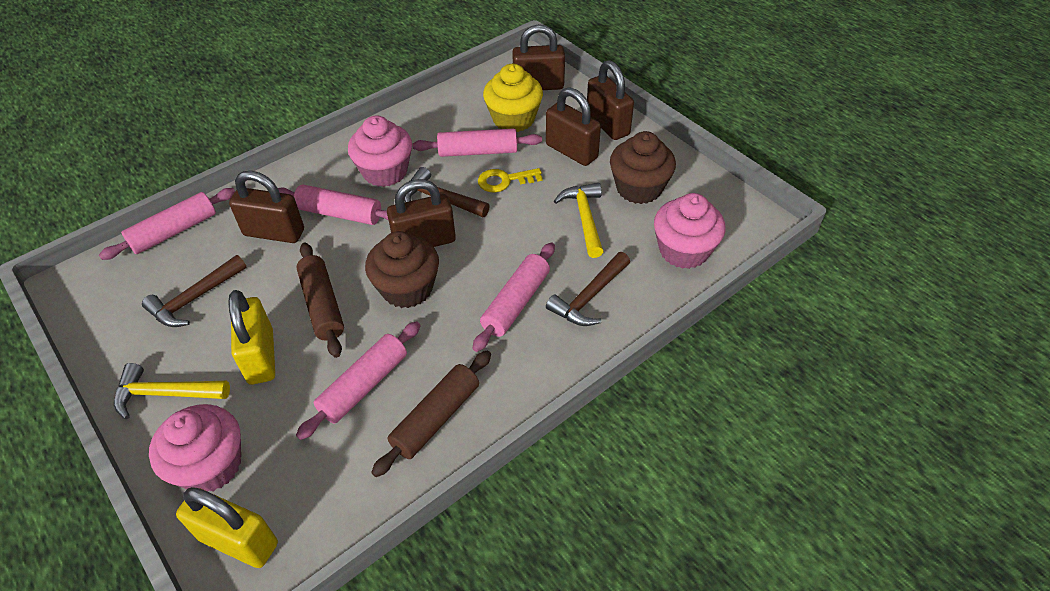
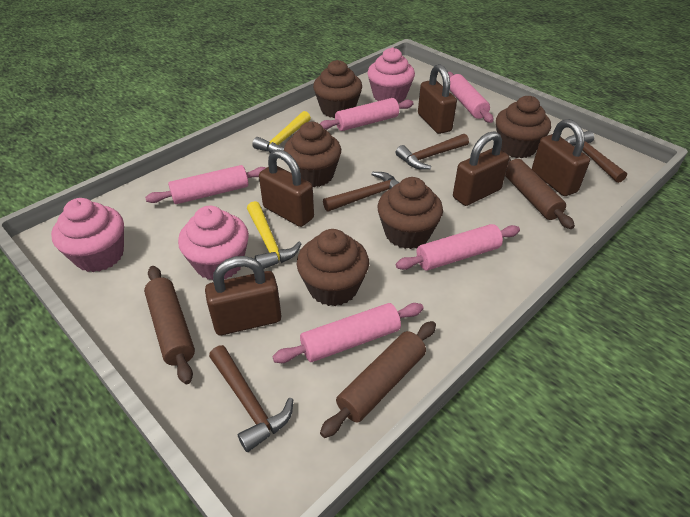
brown cupcake: 2 -> 5
brown hammer: 3 -> 4
brown rolling pin: 2 -> 3
yellow cupcake: 1 -> 0
yellow key: 1 -> 0
yellow padlock: 2 -> 0

